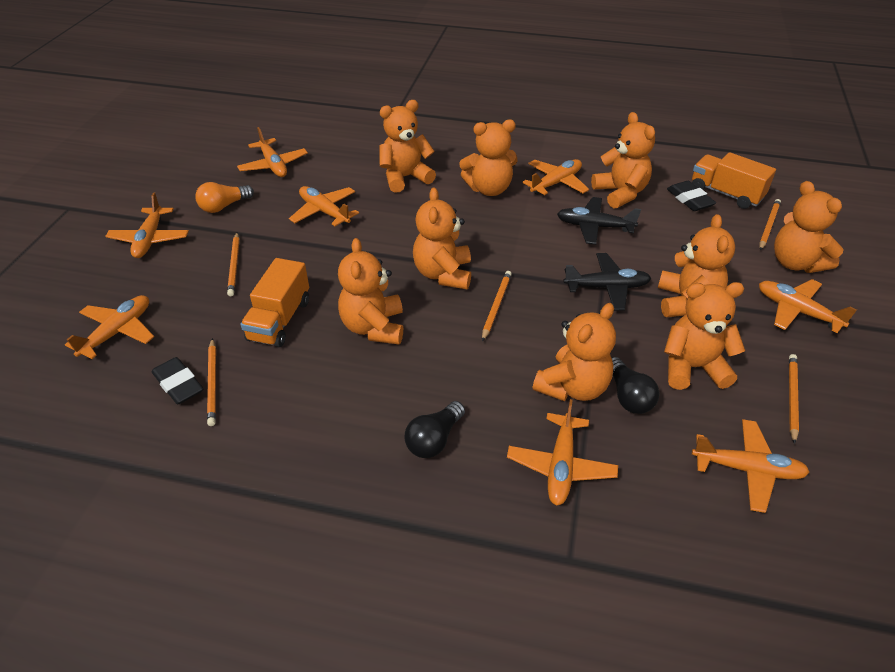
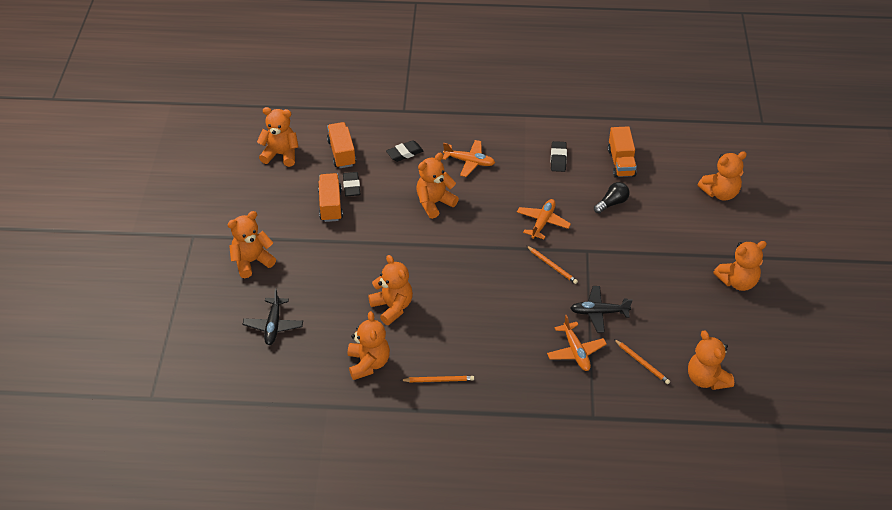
black eraser: 2 -> 3
black light bulb: 2 -> 1
orange light bulb: 1 -> 0
orange pencil: 5 -> 3
orange plane: 8 -> 3
orange teddy bear: 9 -> 8
orange truck: 2 -> 3

